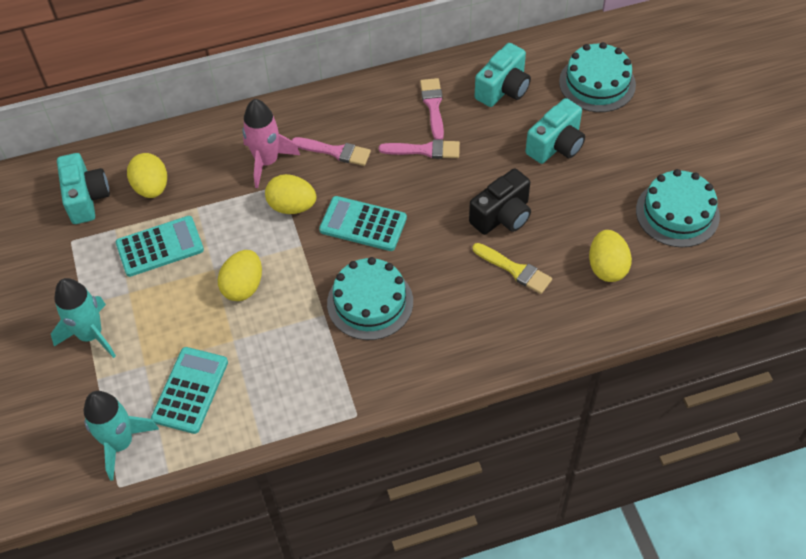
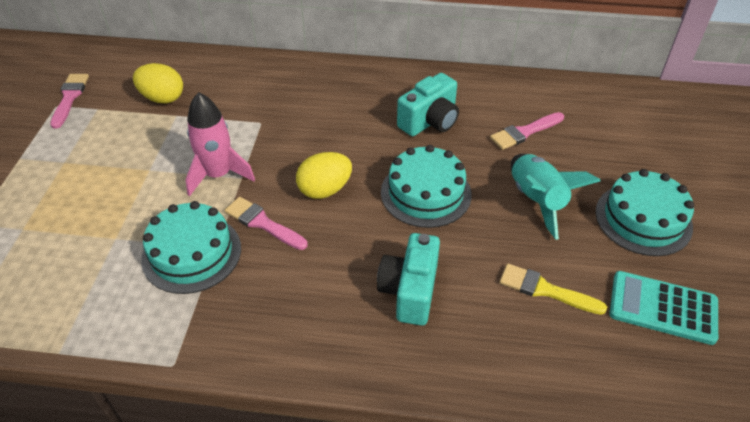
black camera: 1 -> 0
turquoise calculator: 3 -> 1
turquoise camera: 3 -> 2
turquoise rocket: 2 -> 1
yellow egg: 4 -> 2

